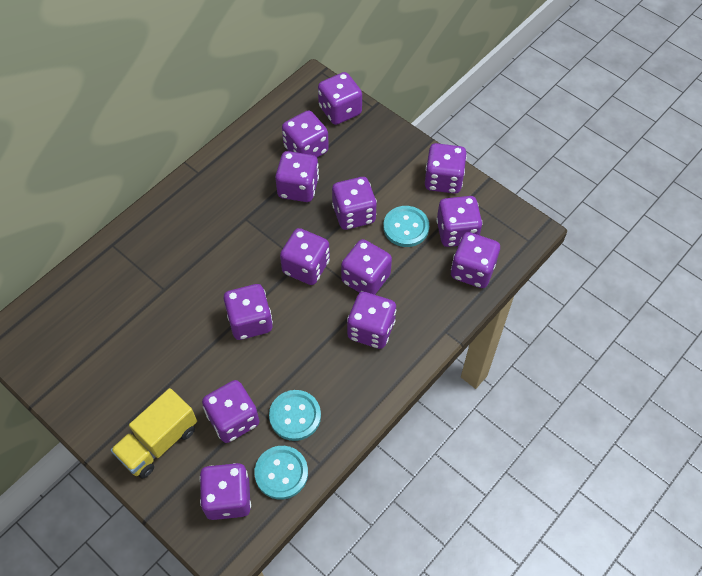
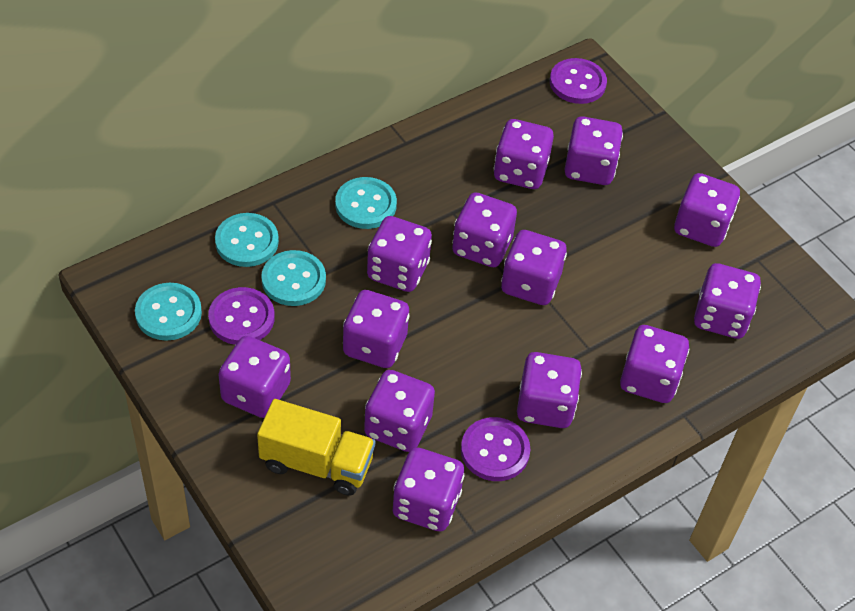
purple button: 0 -> 3
turquoise button: 3 -> 4

